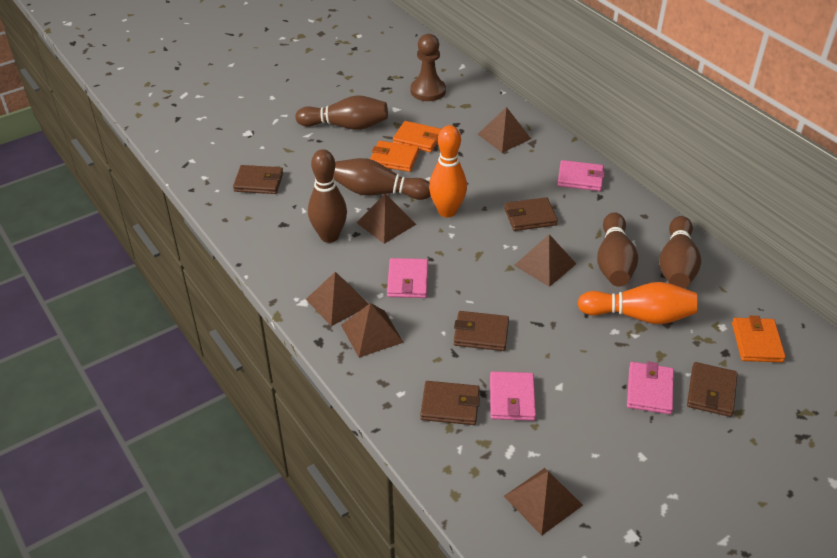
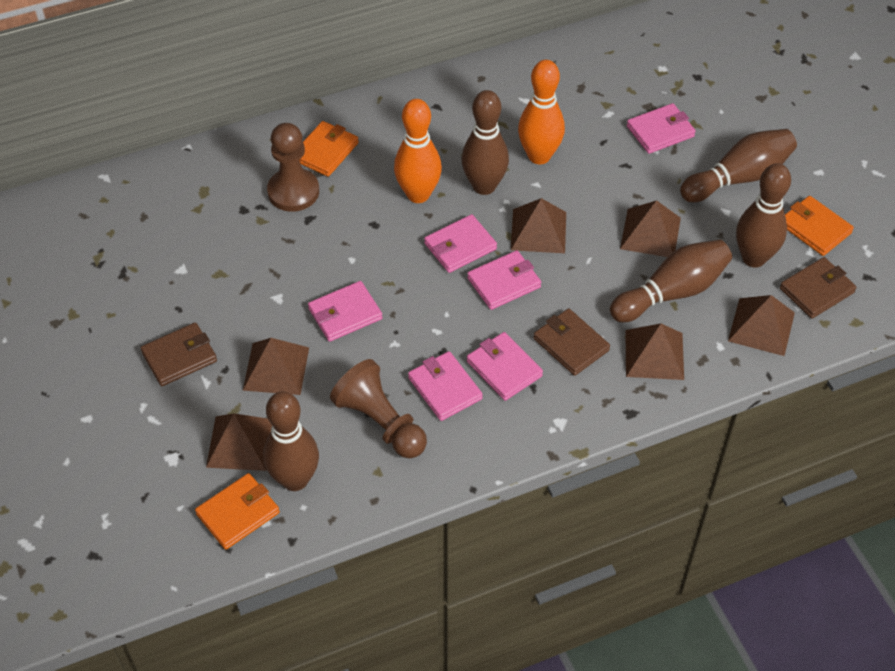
brown pawn: 1 -> 2
brown wallet: 5 -> 3
pink wallet: 4 -> 6

